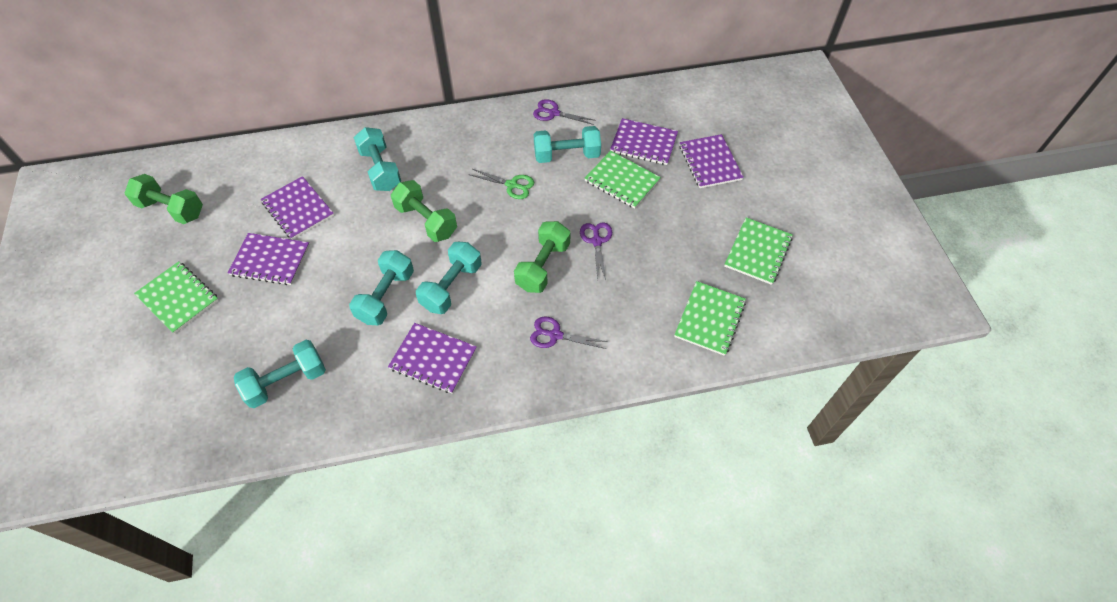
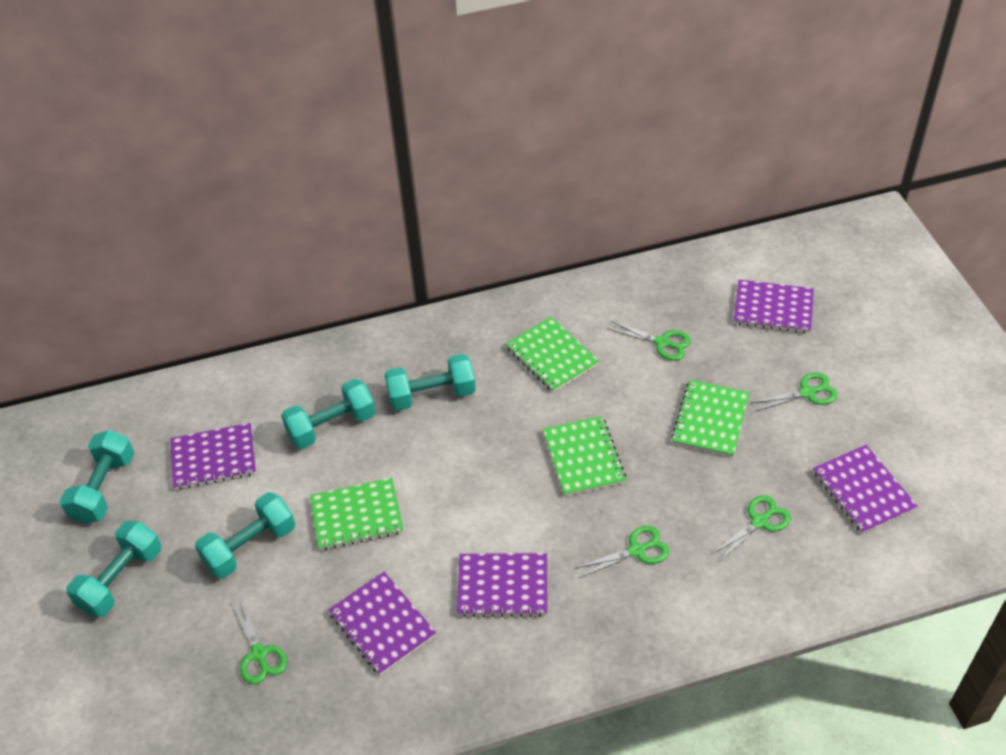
green dumbbell: 3 -> 0
green scissors: 1 -> 5
purple scissors: 3 -> 0

